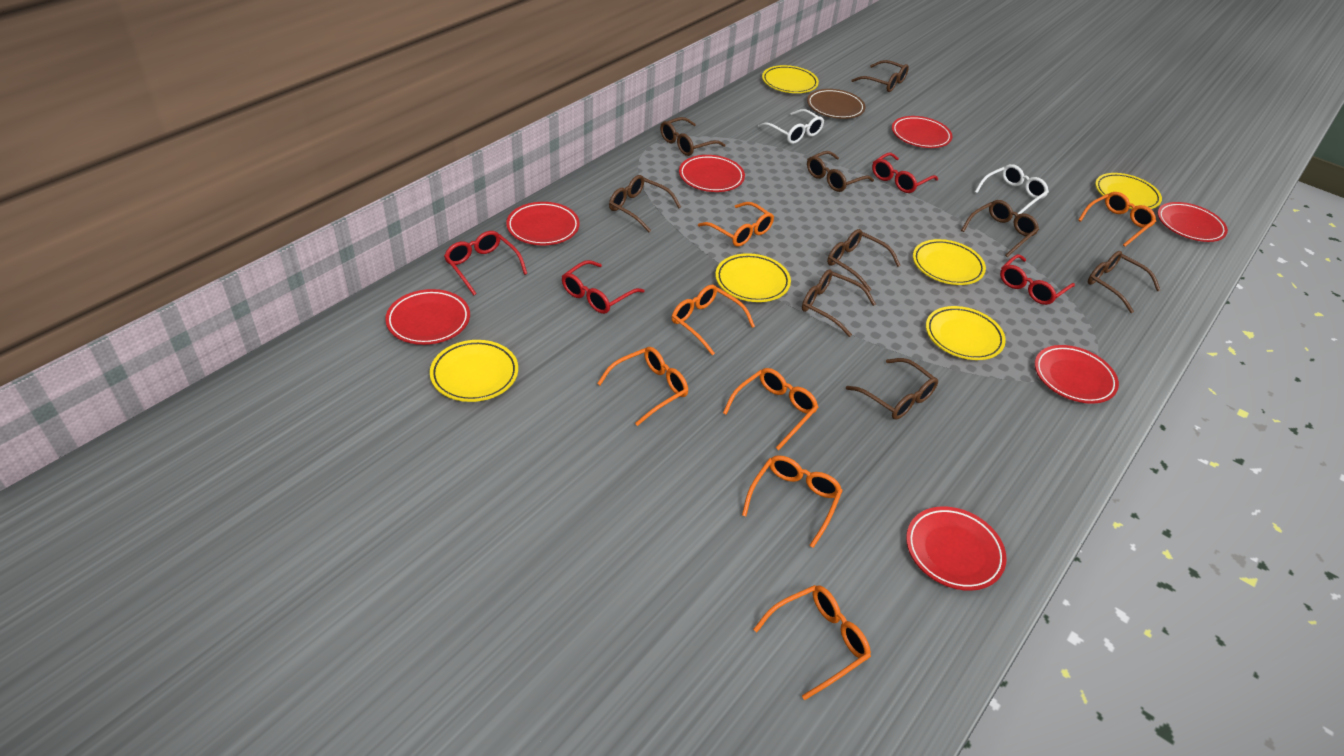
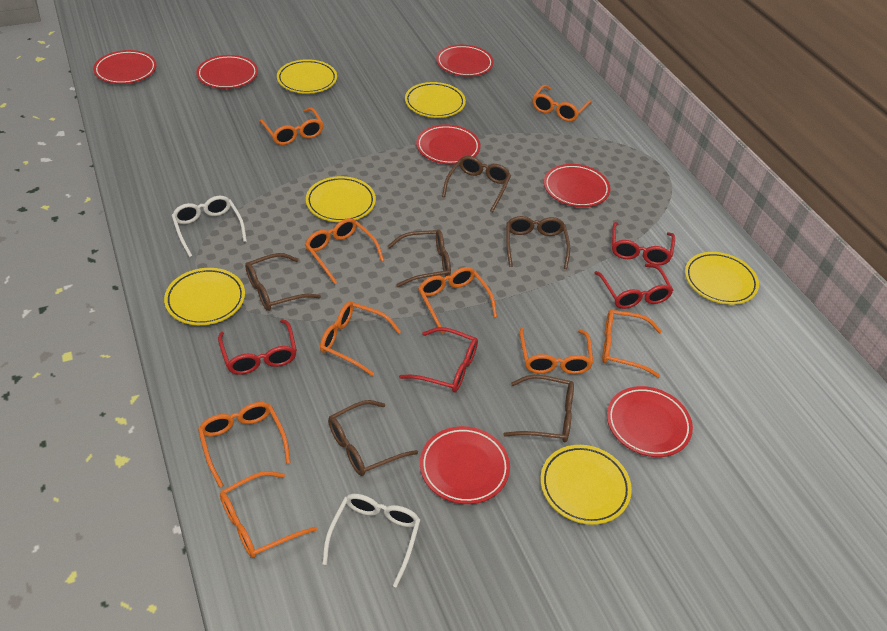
brown glasses: 9 -> 6
brown plate: 1 -> 0
orange glasses: 7 -> 9

